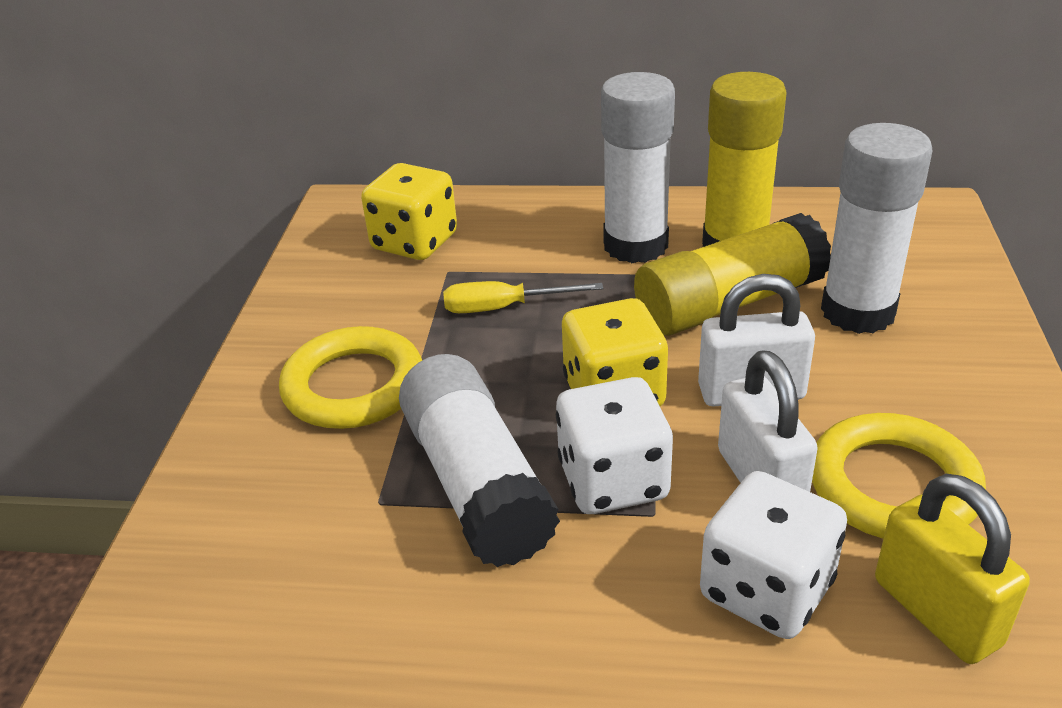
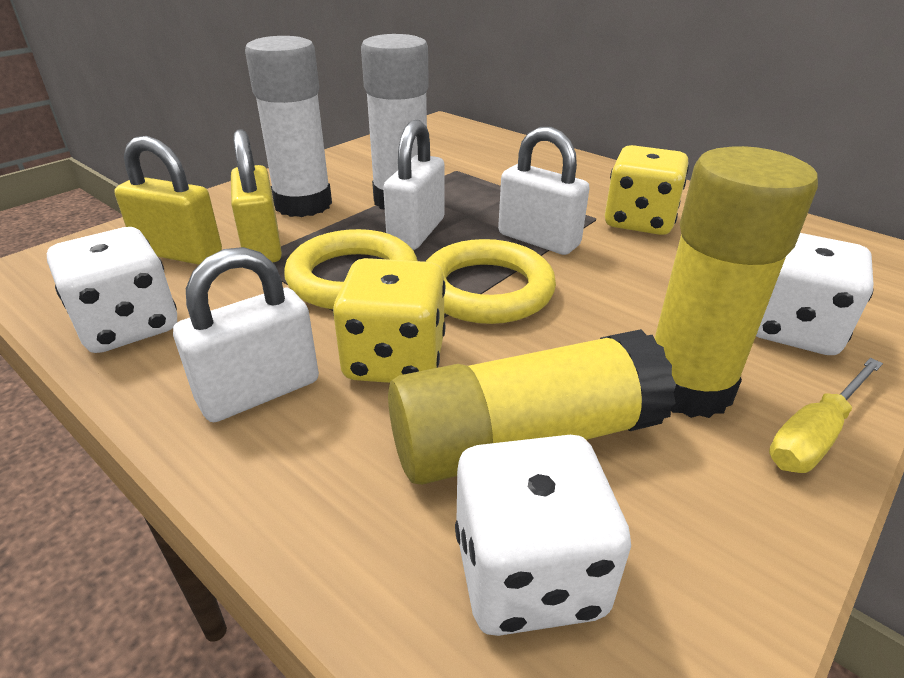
white dice: 2 -> 3
white glue stick: 3 -> 2
white padlock: 2 -> 3
yellow padlock: 1 -> 2

